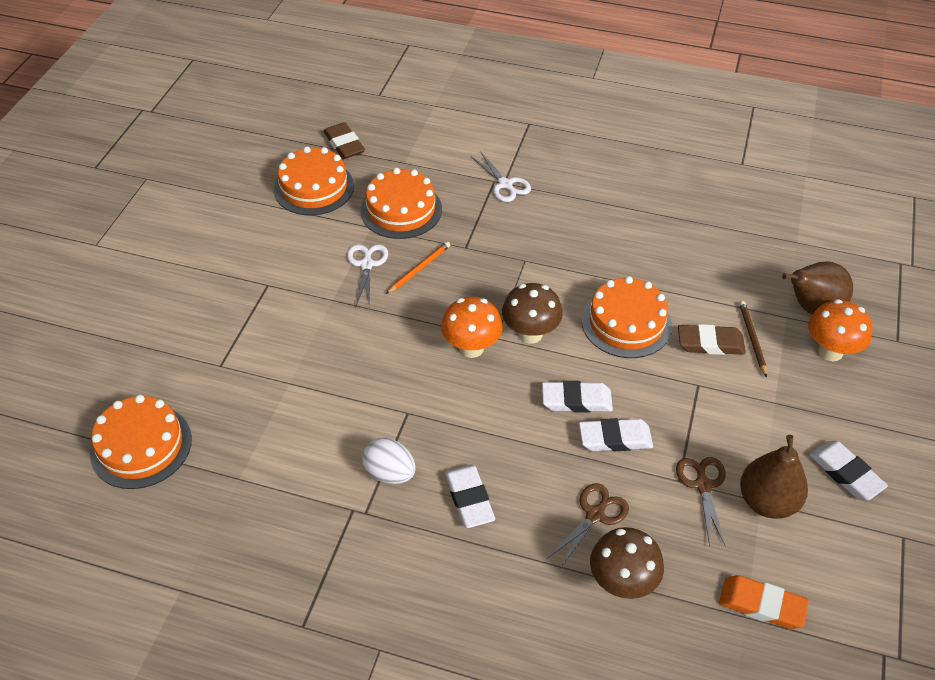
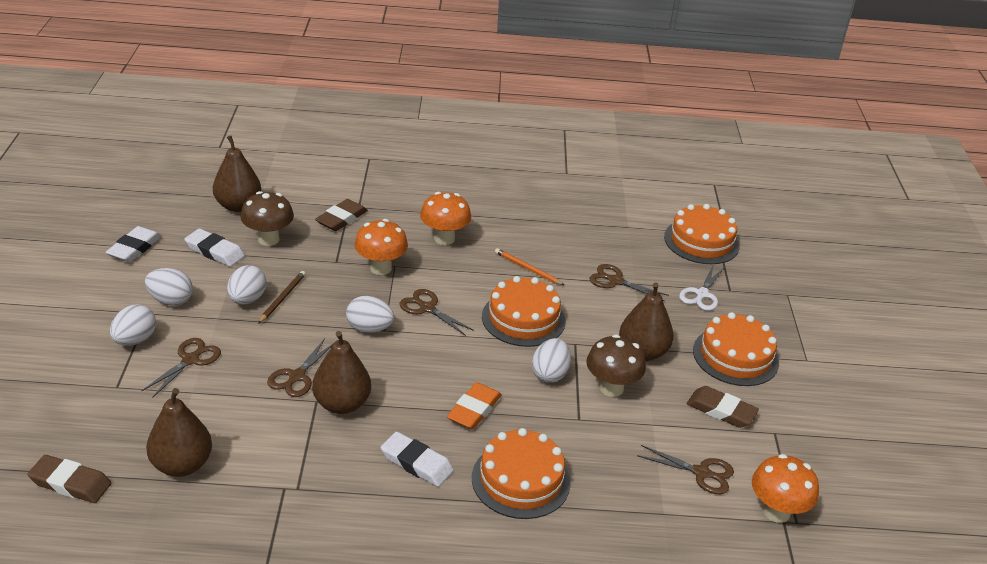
brown eraser: 2 -> 3
brown pear: 2 -> 4
brown scissors: 2 -> 5
orange mushroom: 2 -> 3
white egg: 1 -> 5
white eraser: 4 -> 3
white scissors: 2 -> 1

